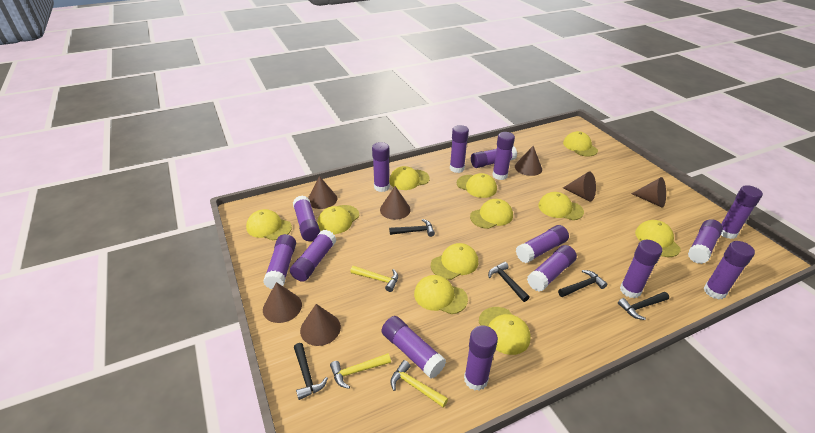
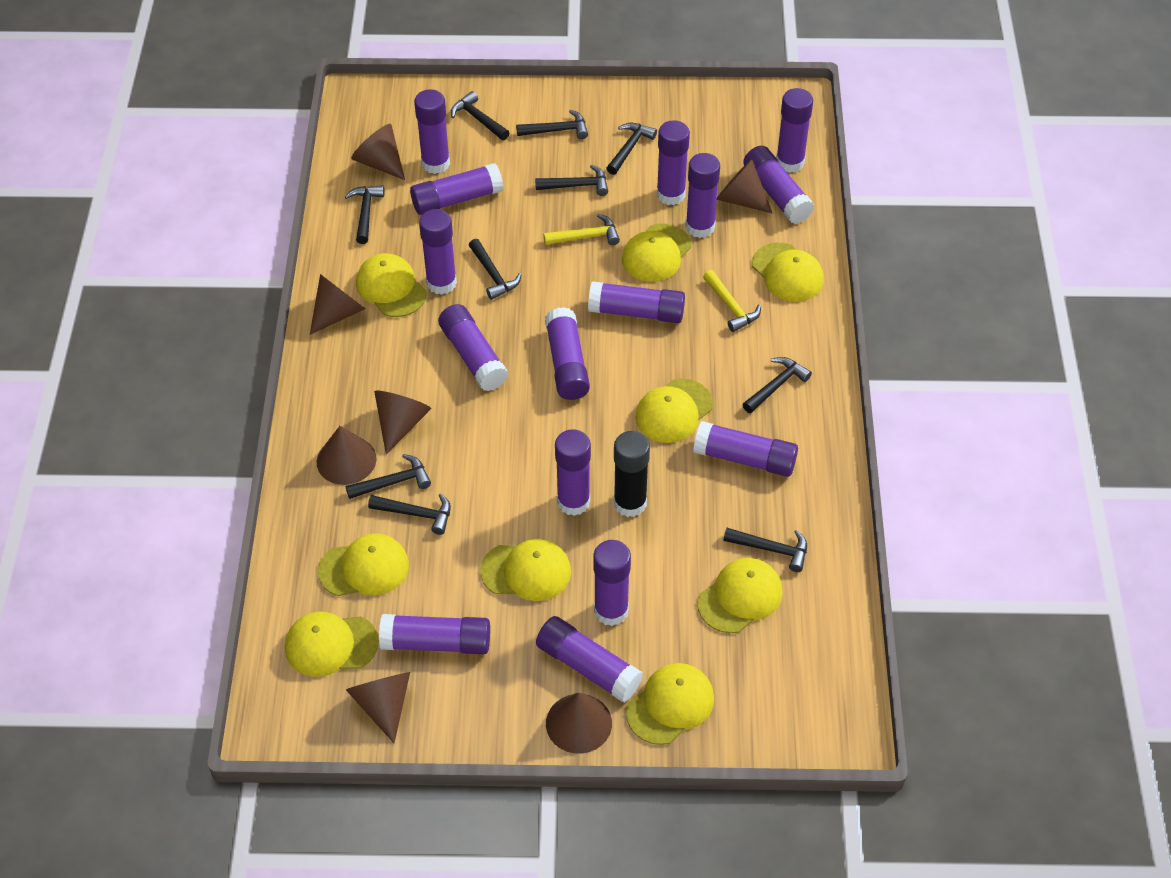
black glue stick: 0 -> 1
black hammer: 5 -> 10
yellow cap: 11 -> 9
yellow hammer: 3 -> 2

